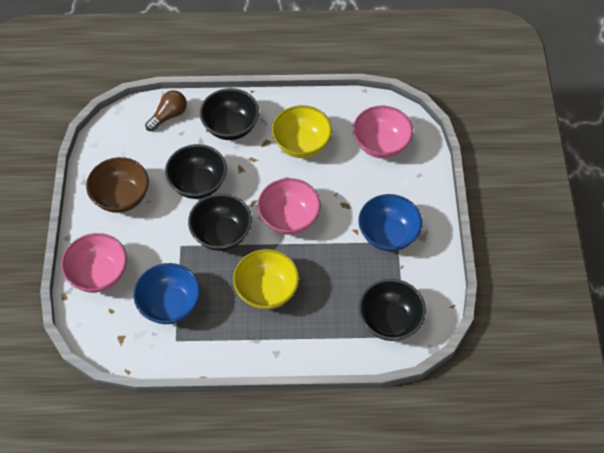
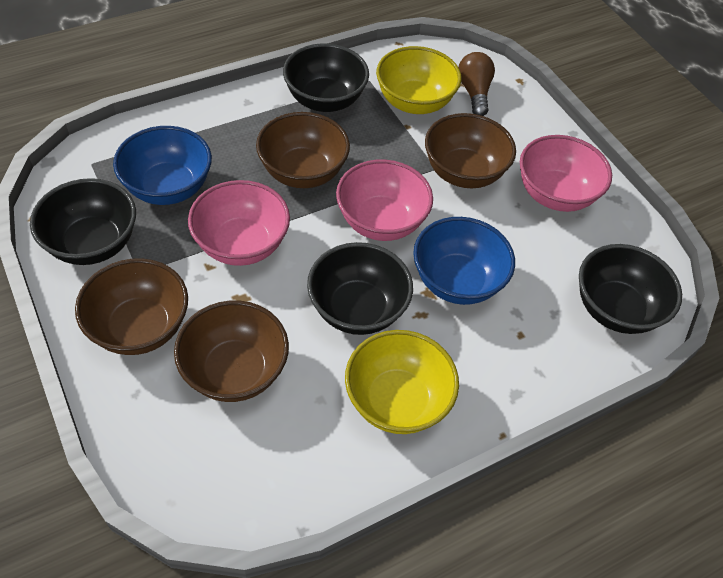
brown bowl: 1 -> 4

